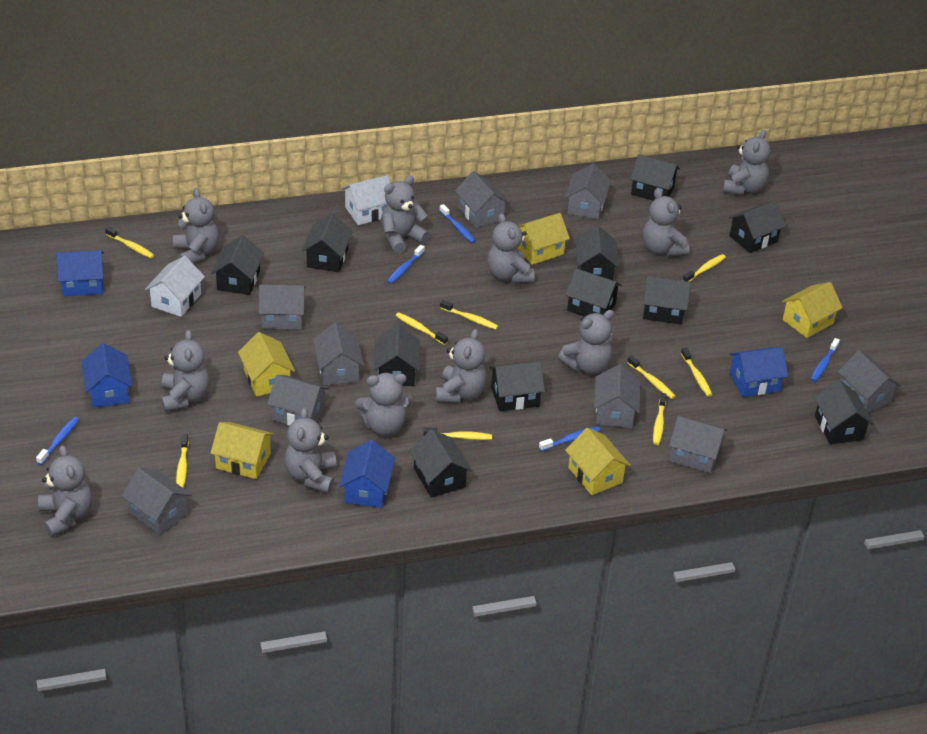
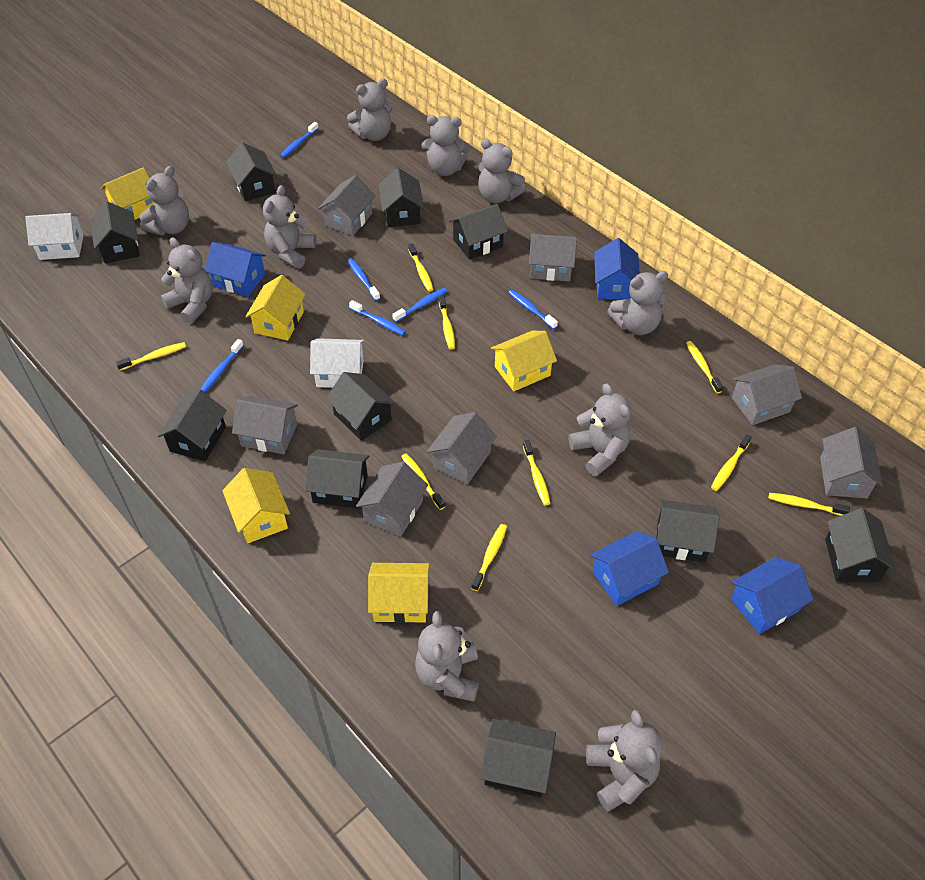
black house: 11 -> 10
blue toothbrush: 5 -> 6
grey house: 9 -> 7
grey teddy bear: 11 -> 10

